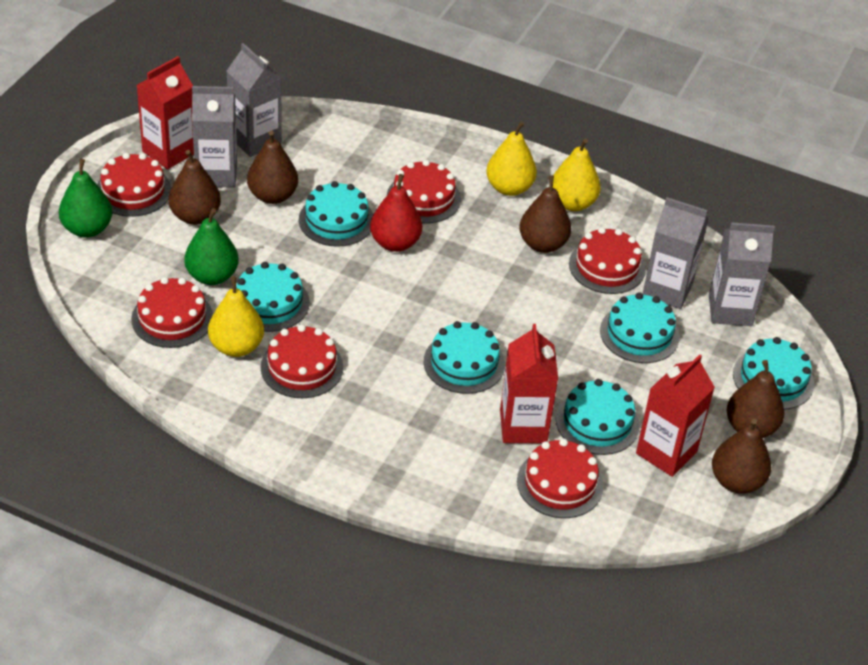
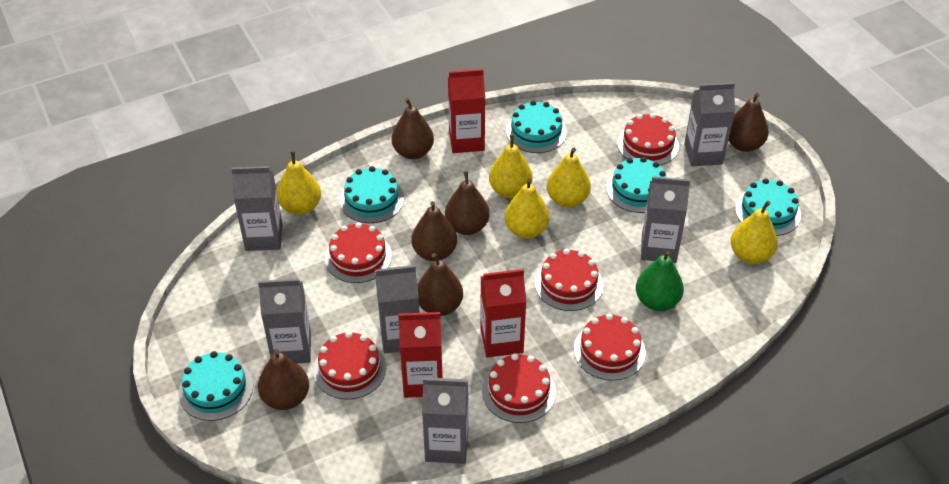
brown pear: 5 -> 6
green pear: 2 -> 1
grey carton: 4 -> 6
red pear: 1 -> 0
turquoise cake: 6 -> 5
yellow pear: 3 -> 5

